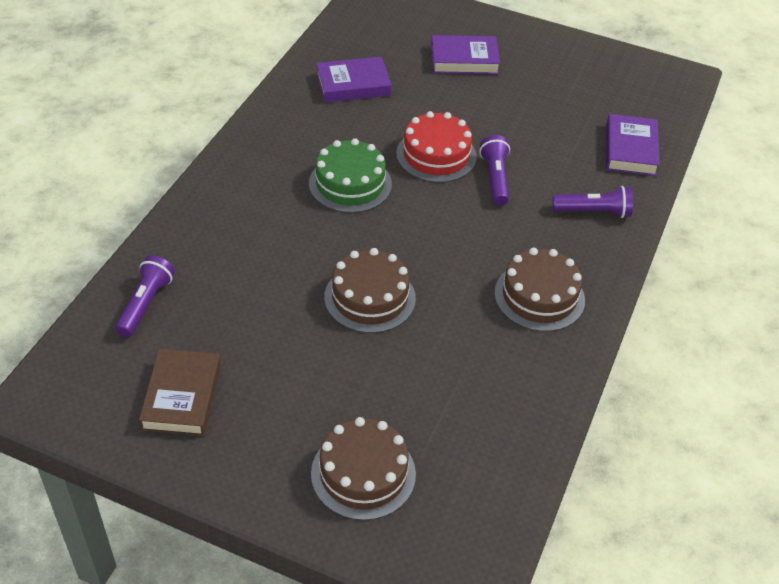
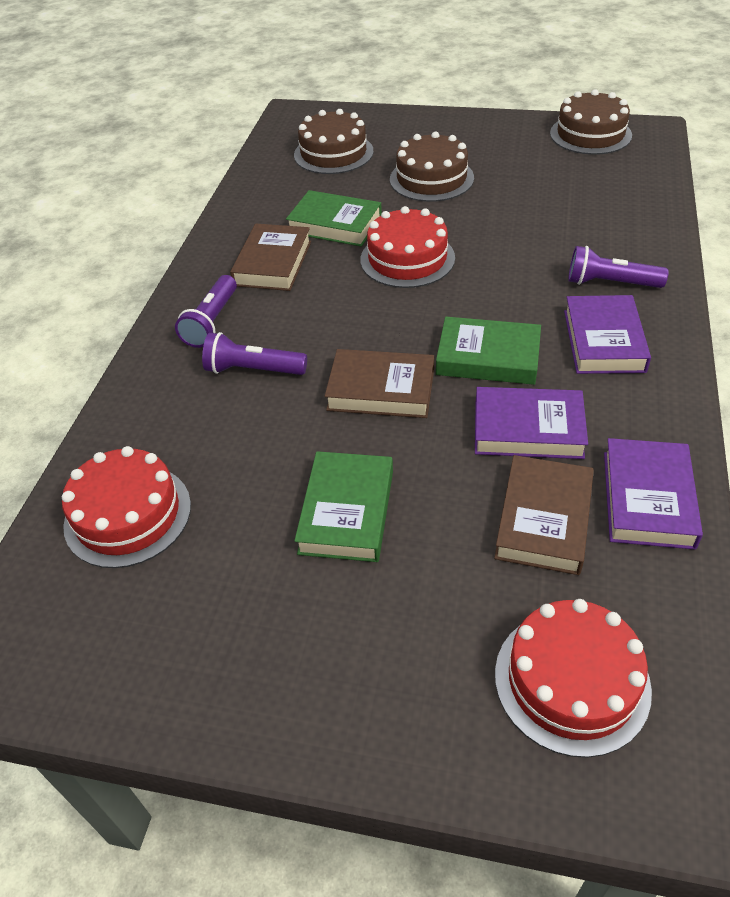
brown book: 1 -> 3
green book: 0 -> 3
green cake: 1 -> 0
red cake: 1 -> 3

